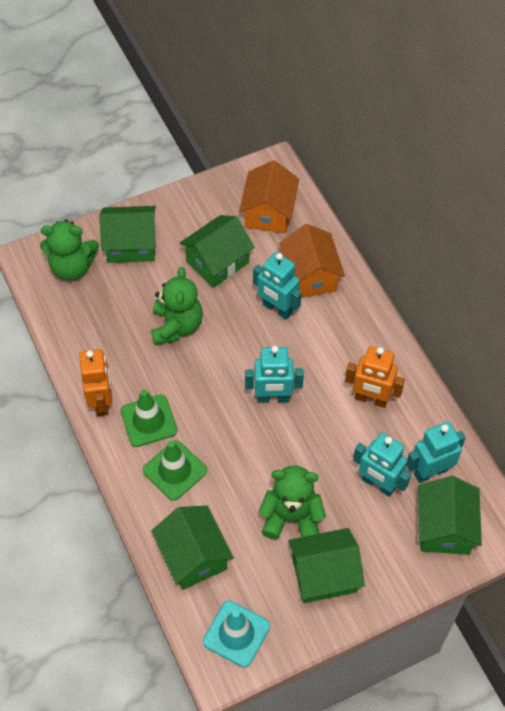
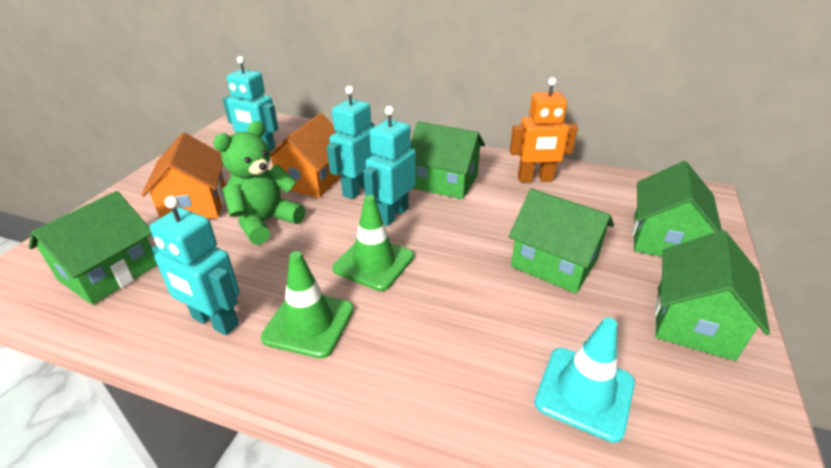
green teddy bear: 3 -> 1
orange robot: 2 -> 1

